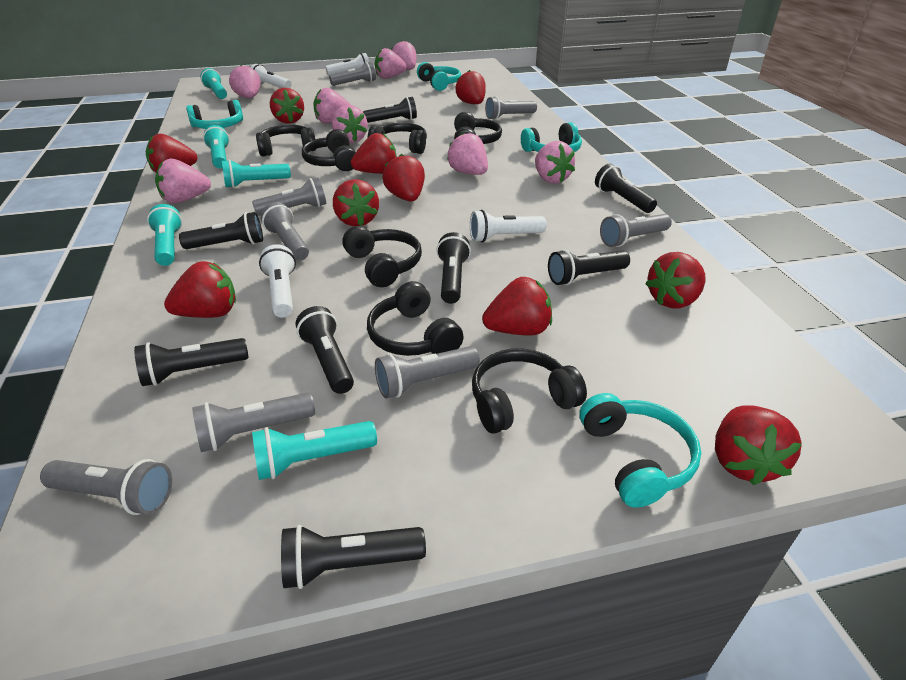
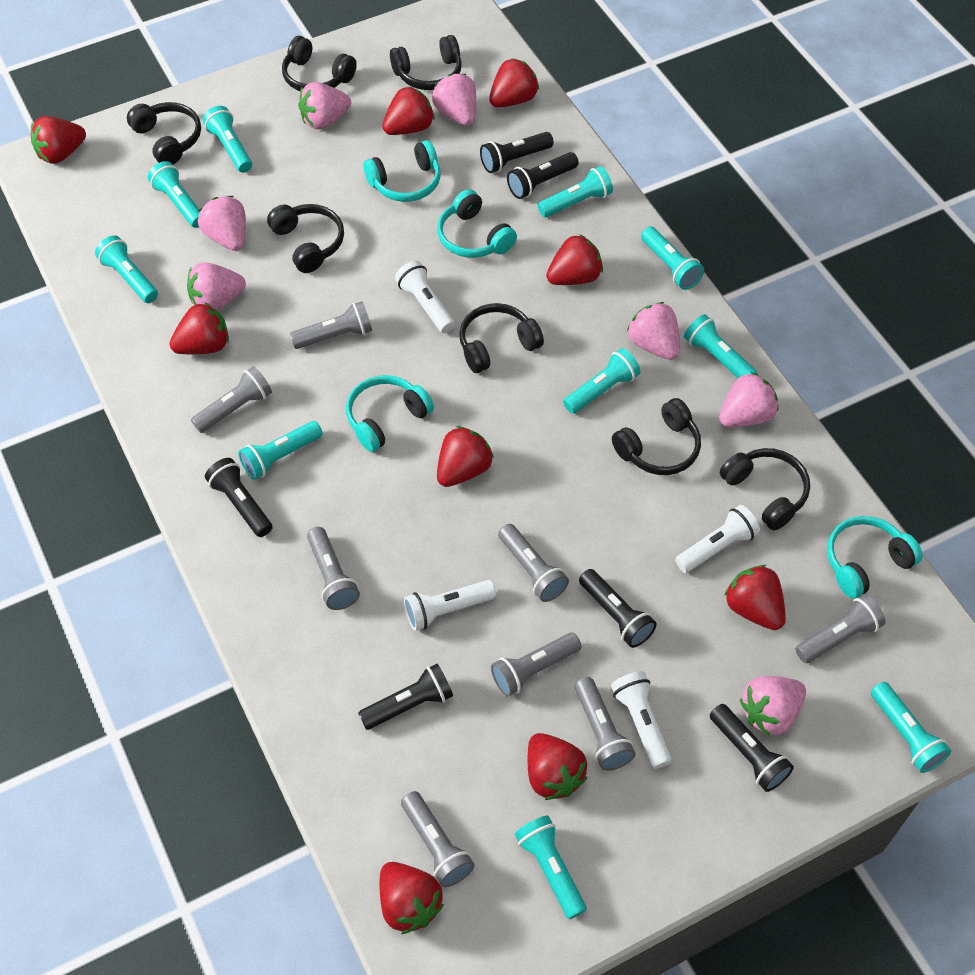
black flashlight: 8 -> 6
pink strawberry: 8 -> 7
red strawberry: 10 -> 9
turquoise flashlight: 5 -> 10

